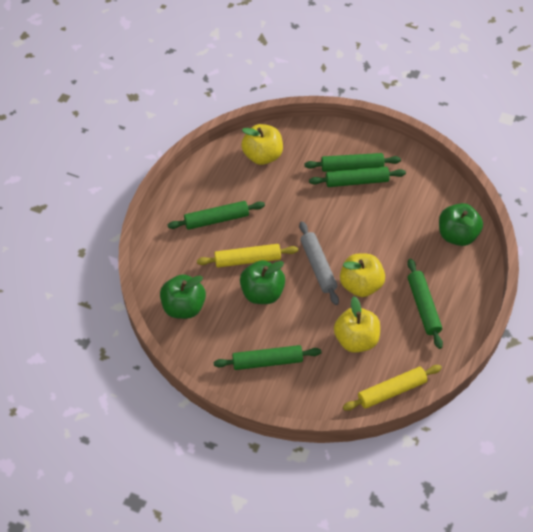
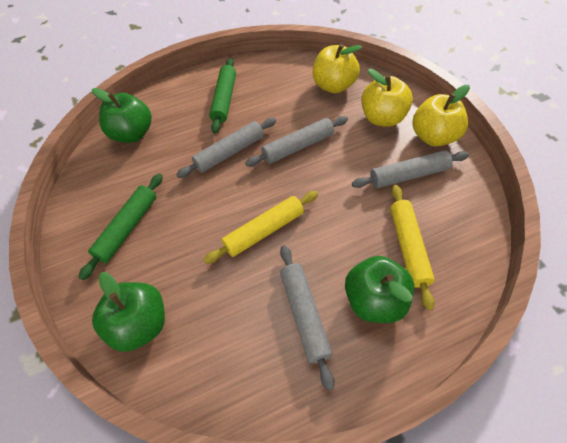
green rolling pin: 5 -> 2
grey rolling pin: 1 -> 4

